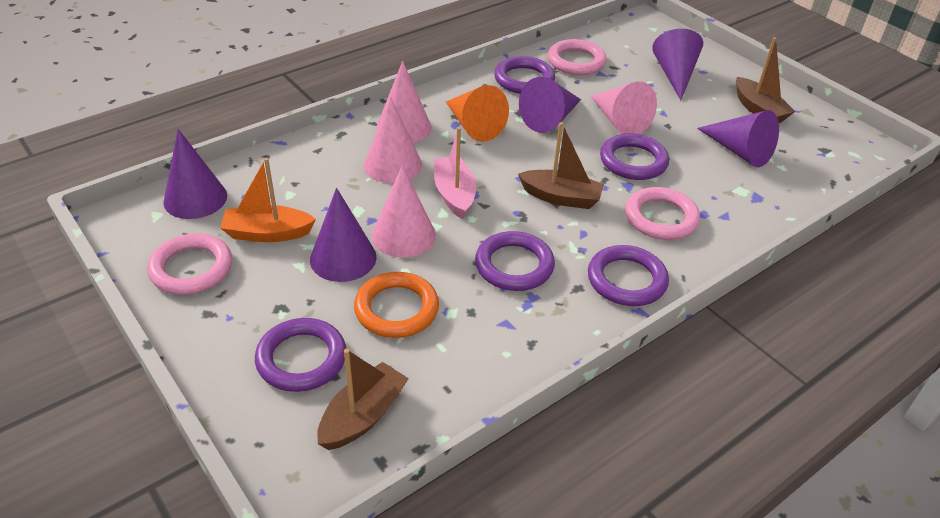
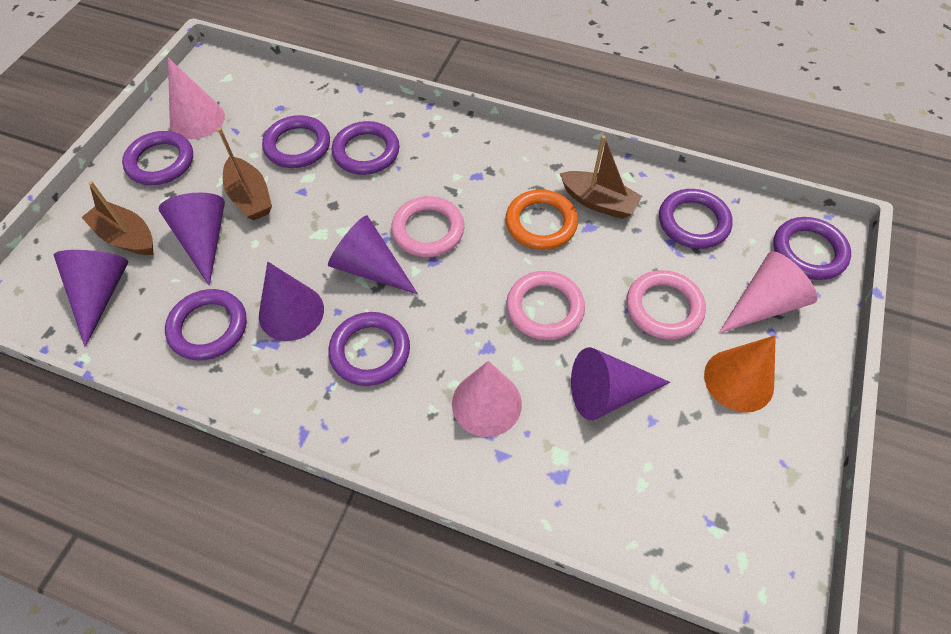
orange boat: 1 -> 0
pink boat: 1 -> 0
pink cone: 4 -> 3
purple ring: 5 -> 7

